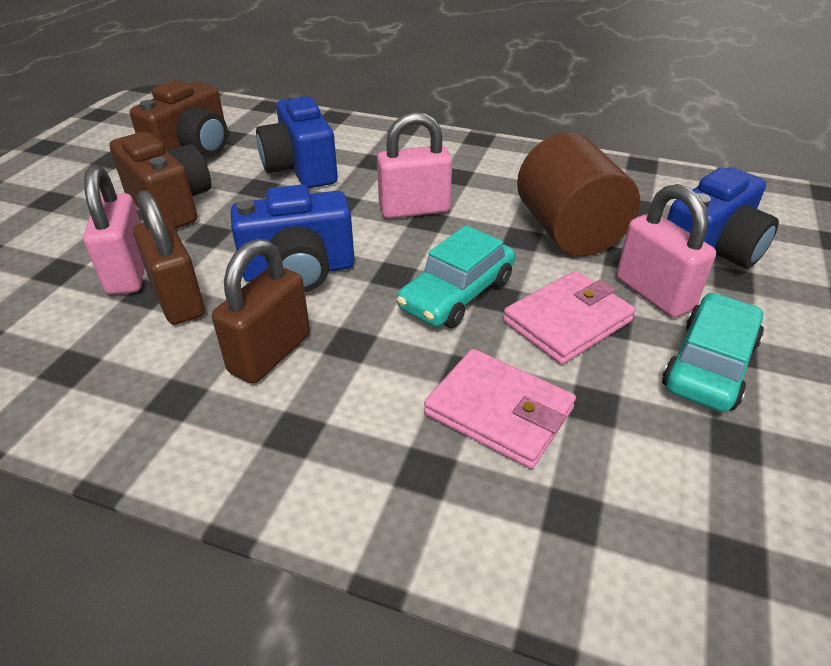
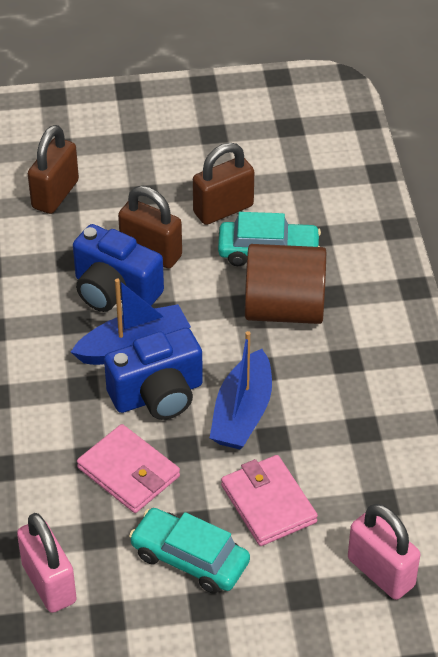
blue boat: 0 -> 2
blue camera: 3 -> 2
brown camera: 2 -> 0
brown padlock: 2 -> 3
pink padlock: 3 -> 2

